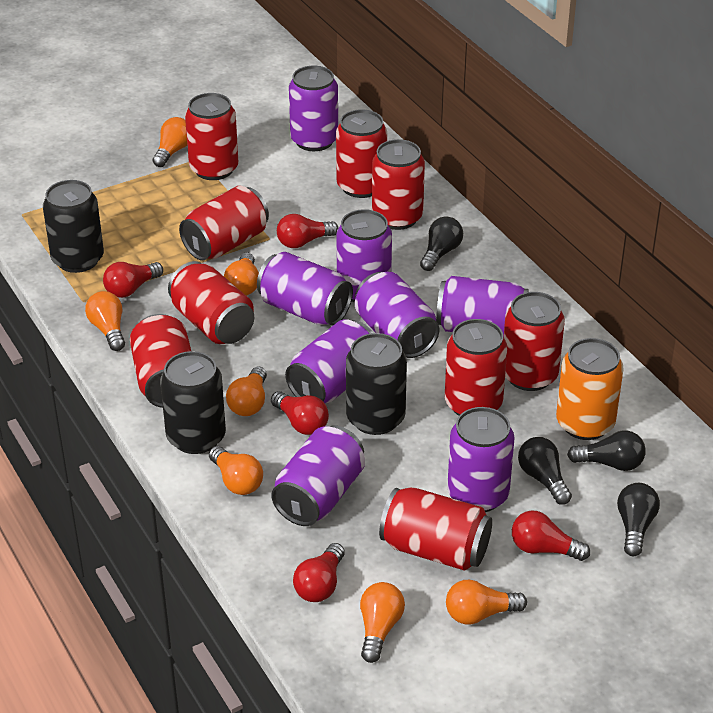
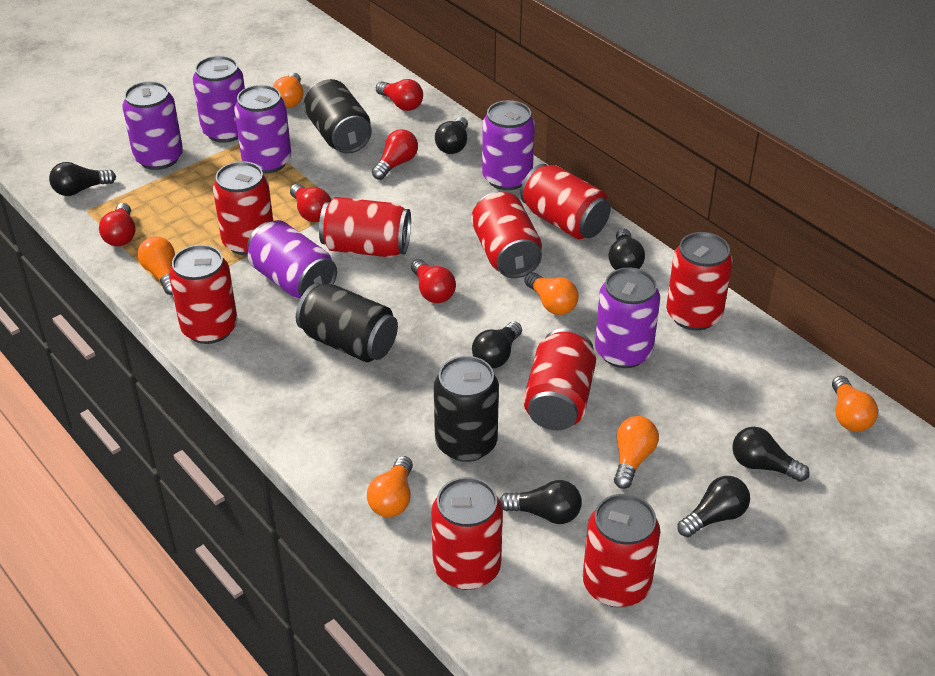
black light bulb: 4 -> 7
orange can: 1 -> 0
orange light bulb: 7 -> 6
purple can: 8 -> 6

